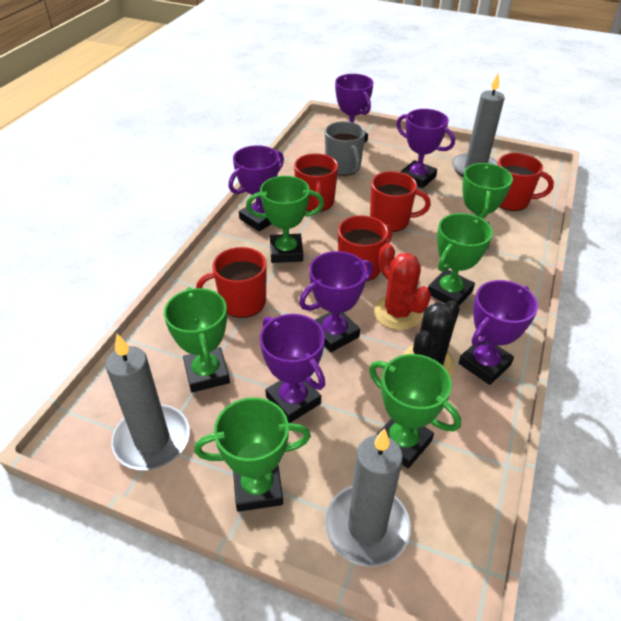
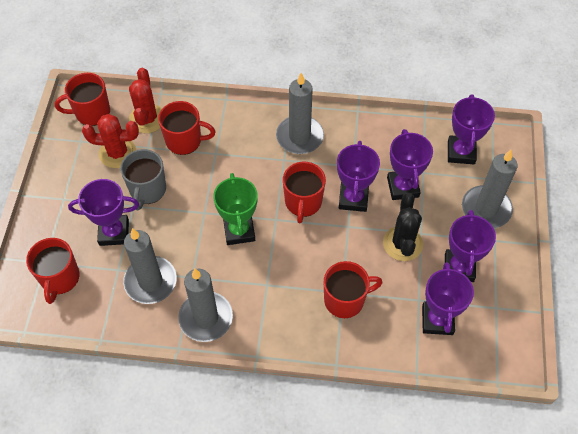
green trophy: 6 -> 1
grey candle: 3 -> 4
red cactus: 1 -> 2

